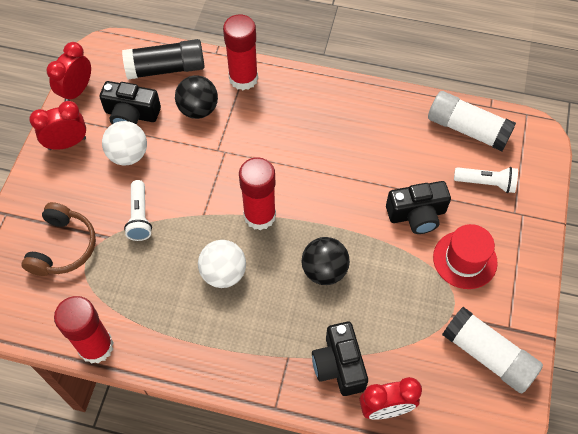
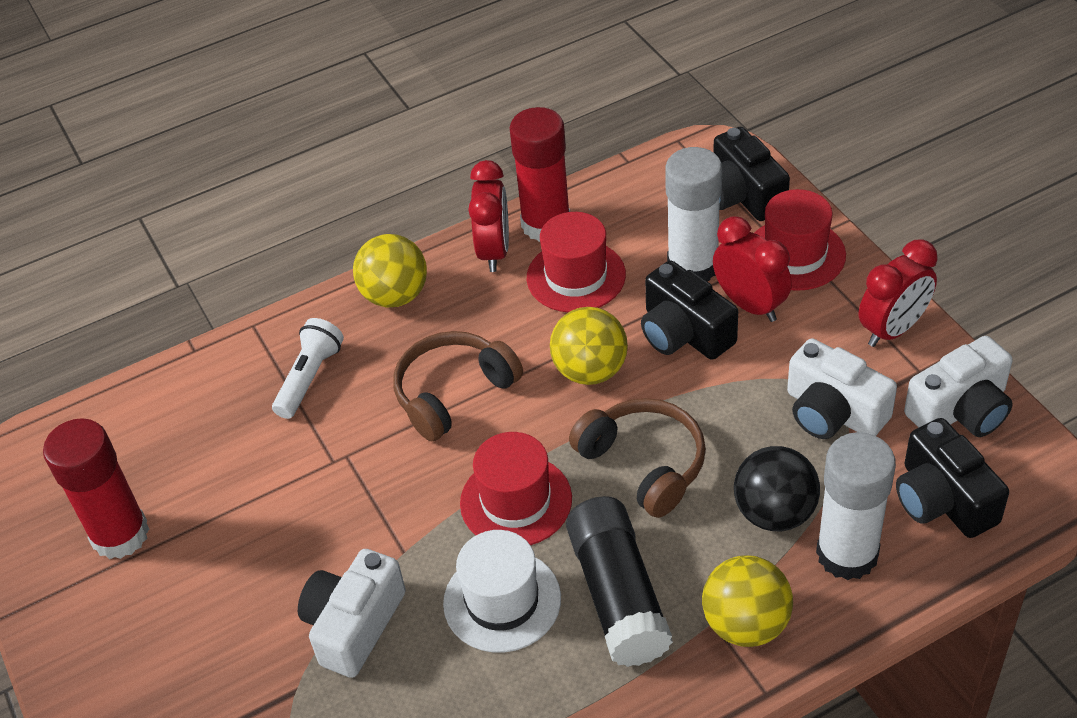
black ball: 2 -> 1
brown headphones: 1 -> 2
red glue stick: 3 -> 2
red hat: 1 -> 3
white ball: 2 -> 0
white camera: 0 -> 3
white flashlight: 2 -> 1
white hat: 0 -> 1
yellow ball: 0 -> 3

